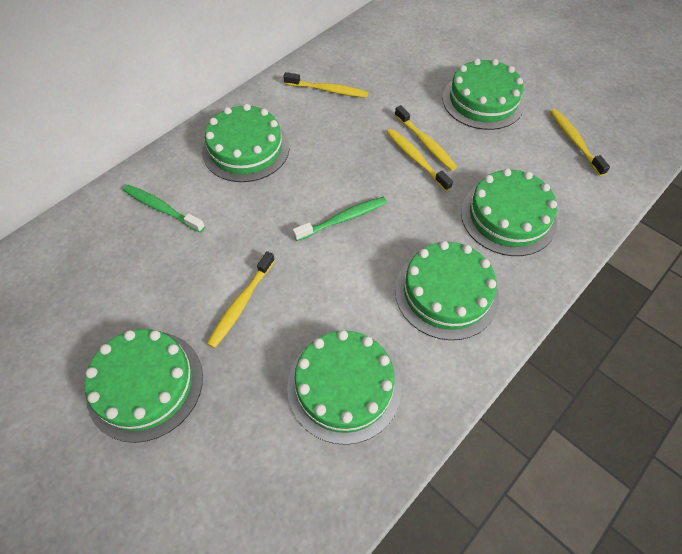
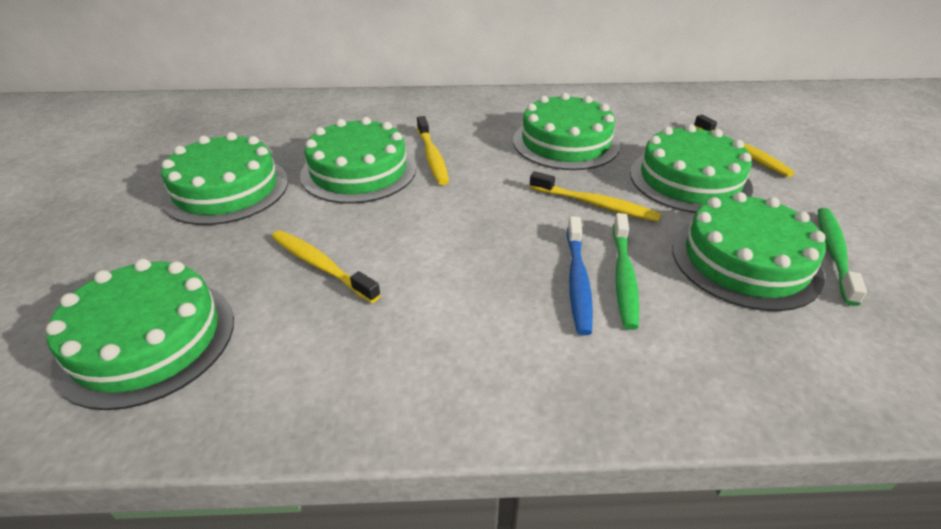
blue toothbrush: 0 -> 1
yellow toothbrush: 5 -> 4

